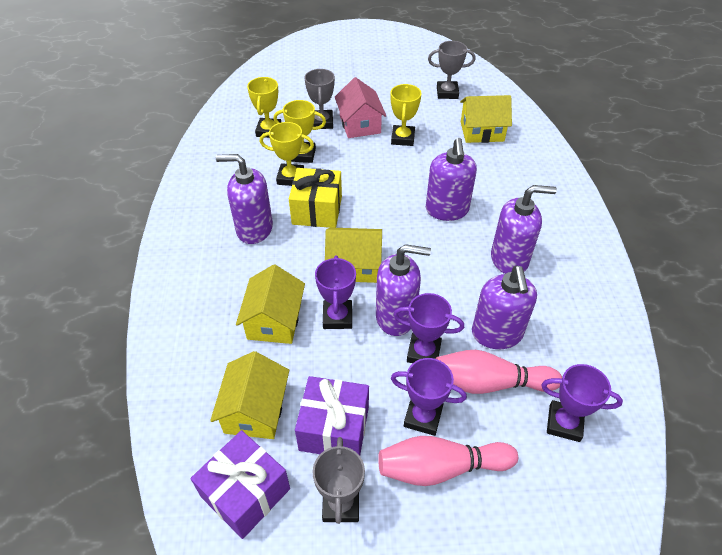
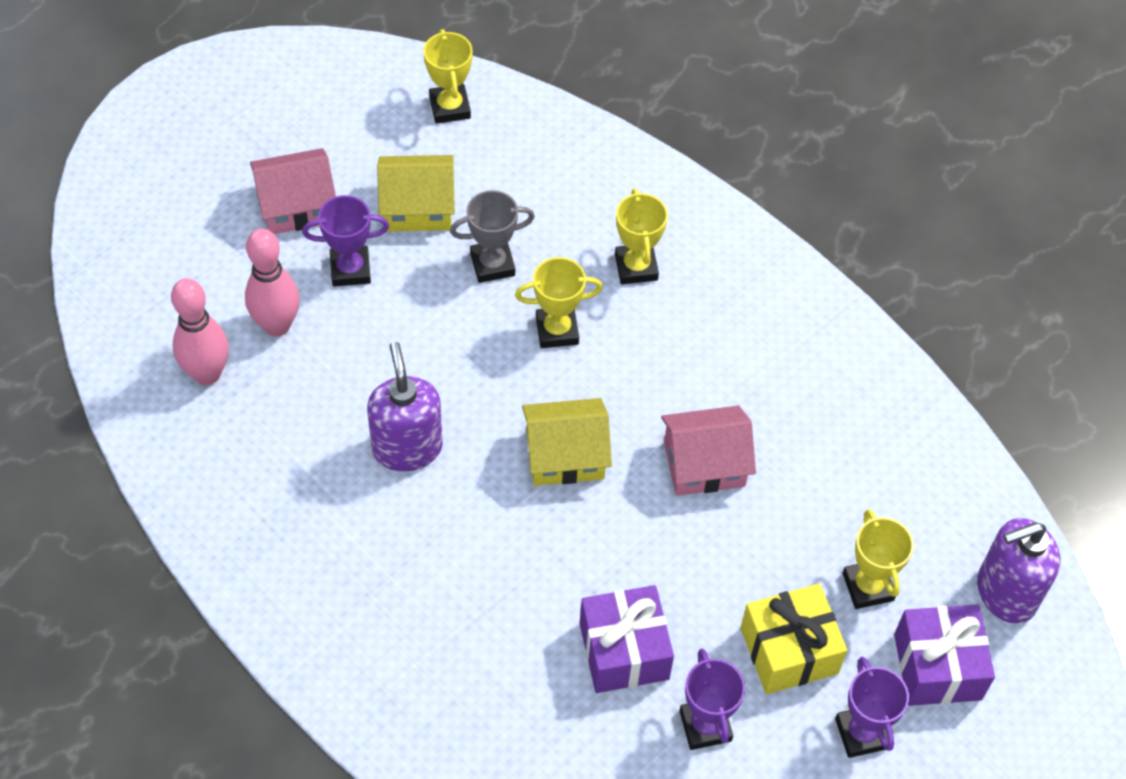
grey trophy: 3 -> 1
pink house: 1 -> 2
purple soap dispenser: 5 -> 2
purple trophy: 4 -> 3
yellow house: 4 -> 2

